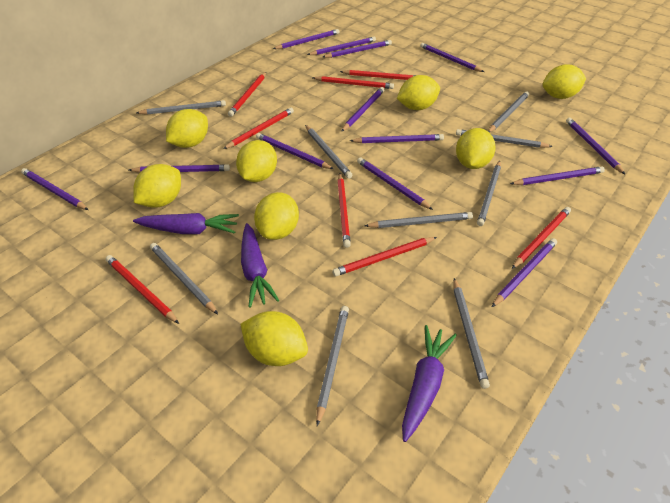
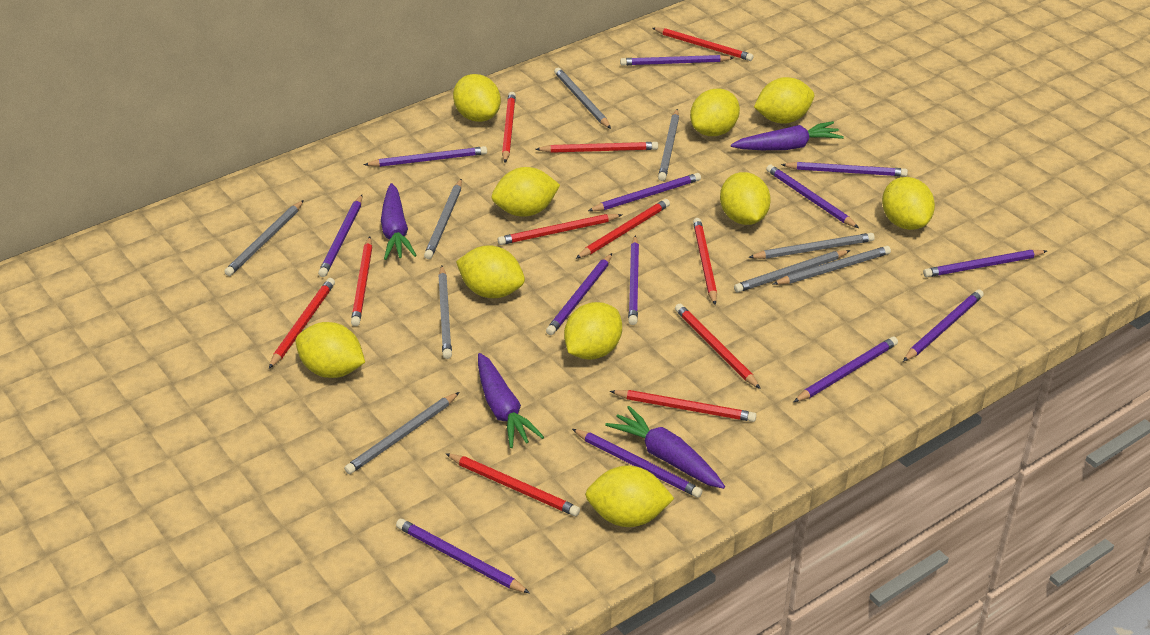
purple carrot: 3 -> 4
red pencil: 8 -> 11
yellow lemon: 8 -> 10

